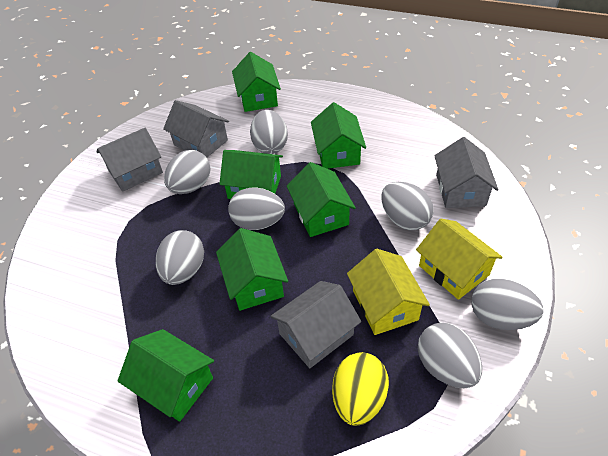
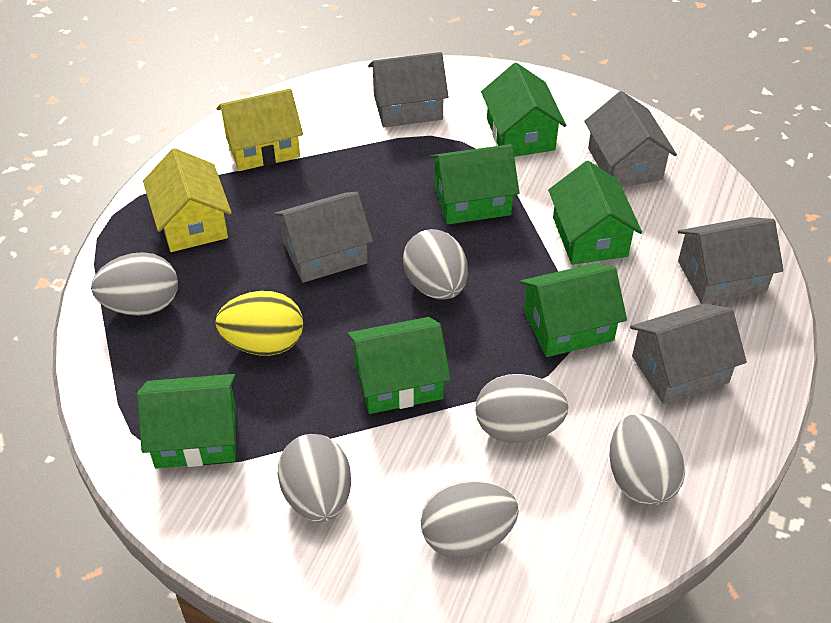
grey egg: 7 -> 6
grey house: 4 -> 5

